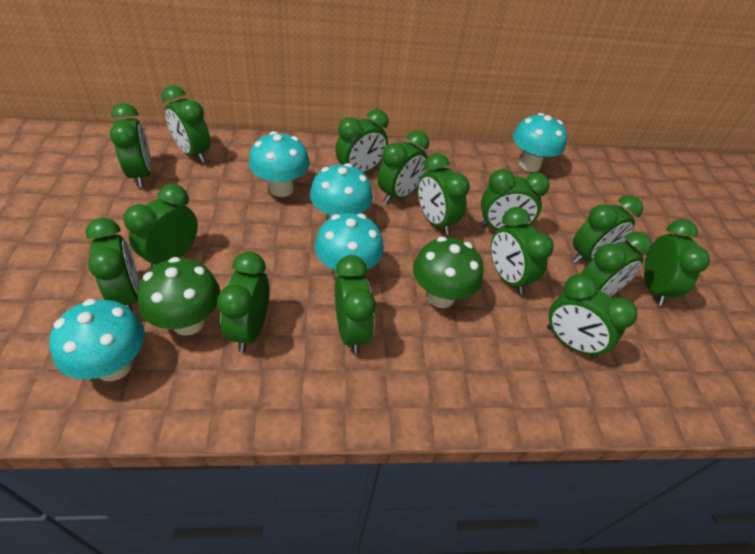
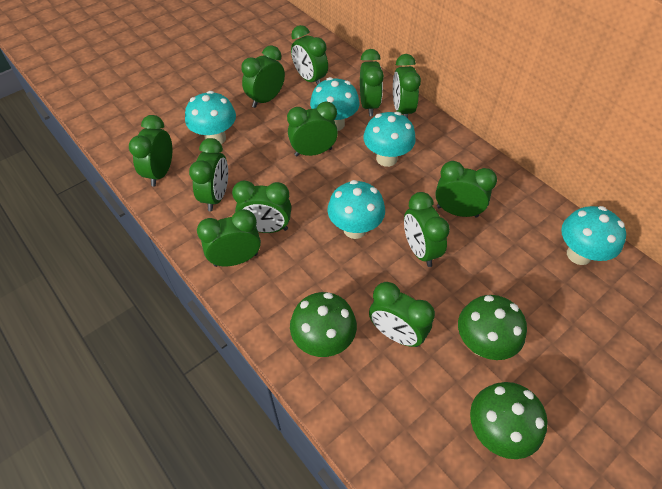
green clock: 15 -> 12
green mushroom: 2 -> 3

